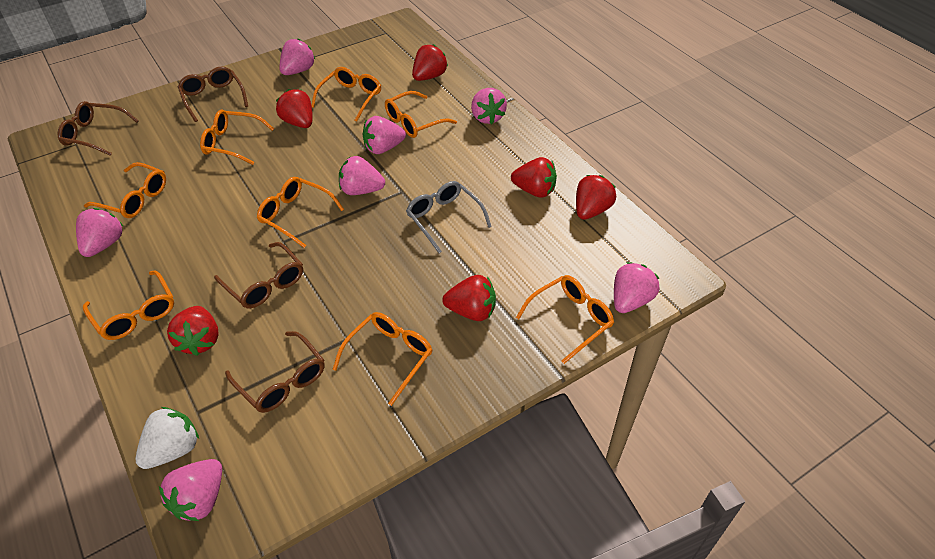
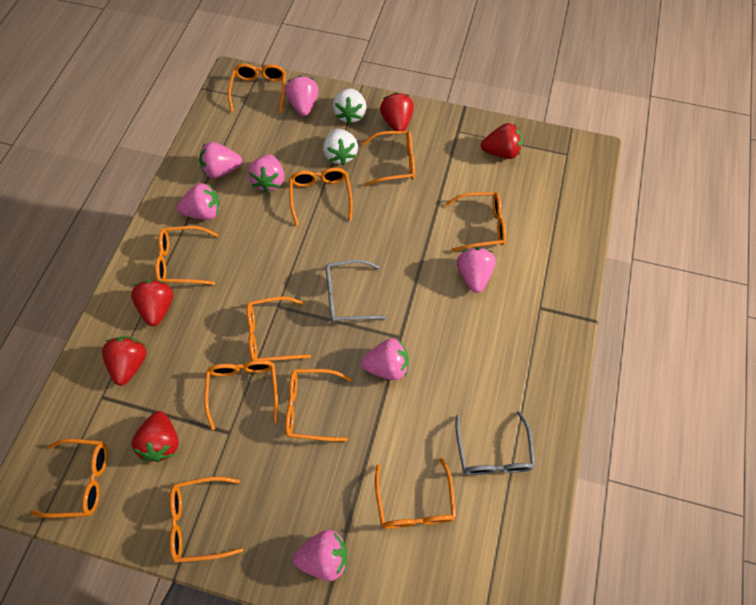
brown glasses: 4 -> 0
grey glasses: 1 -> 2
orange glasses: 8 -> 11
red strawberry: 6 -> 5
white strawberry: 1 -> 2

